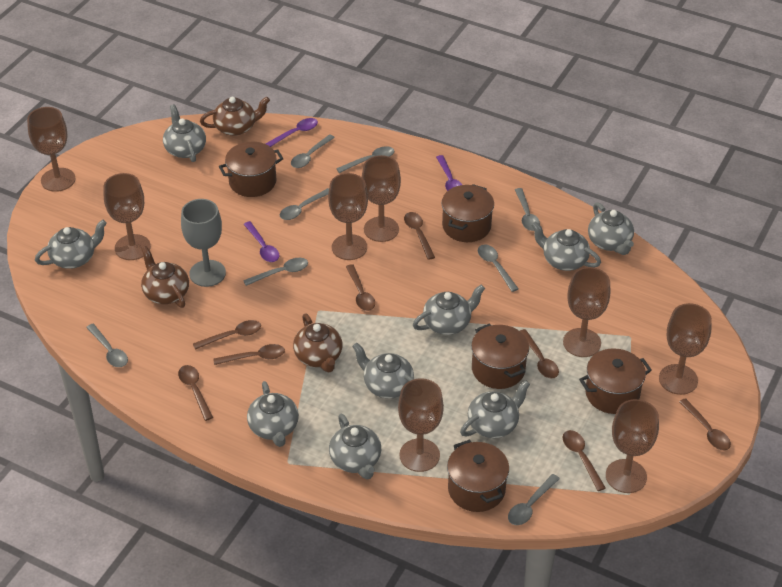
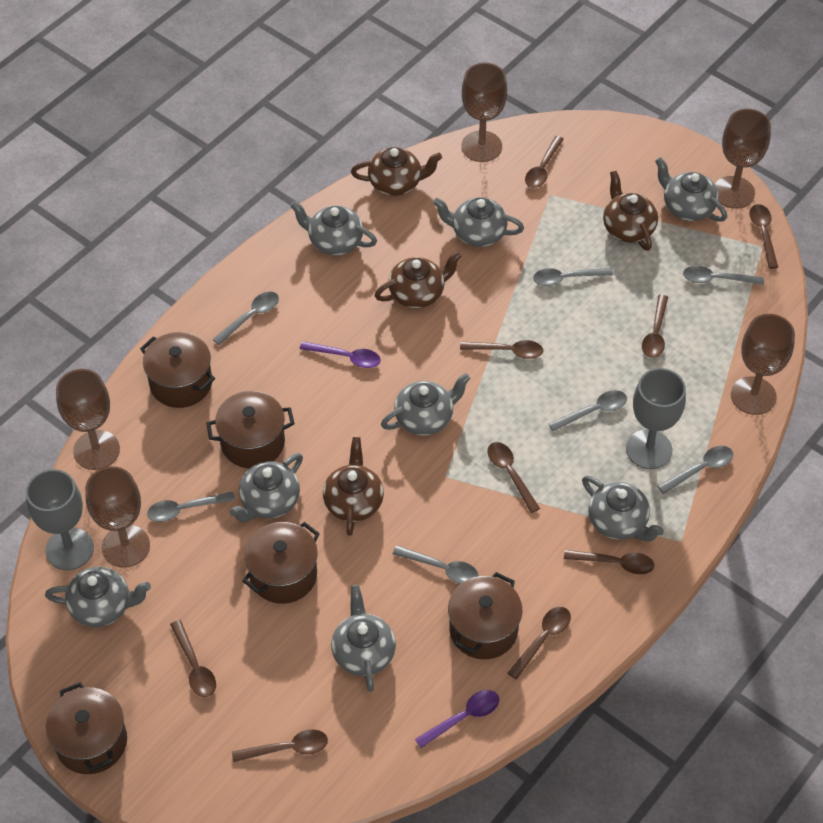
brown goblet: 8 -> 5
brown spoon: 8 -> 9
brown teapot: 3 -> 4
grey goblet: 1 -> 2
grey spoon: 8 -> 7
grey teapot: 9 -> 8
purple spoon: 3 -> 2

